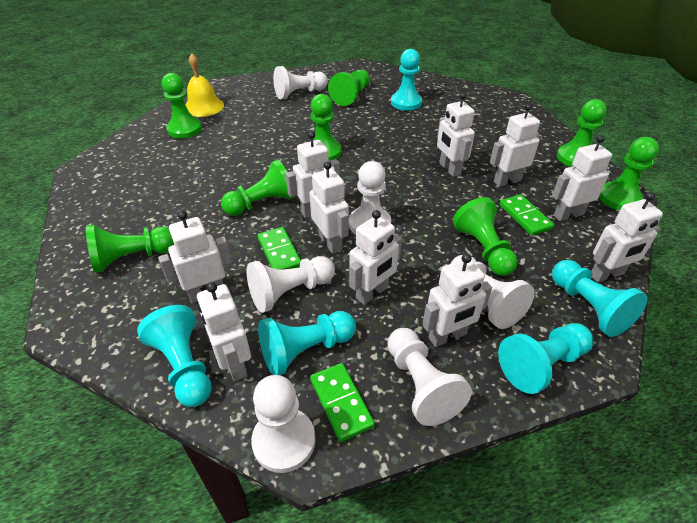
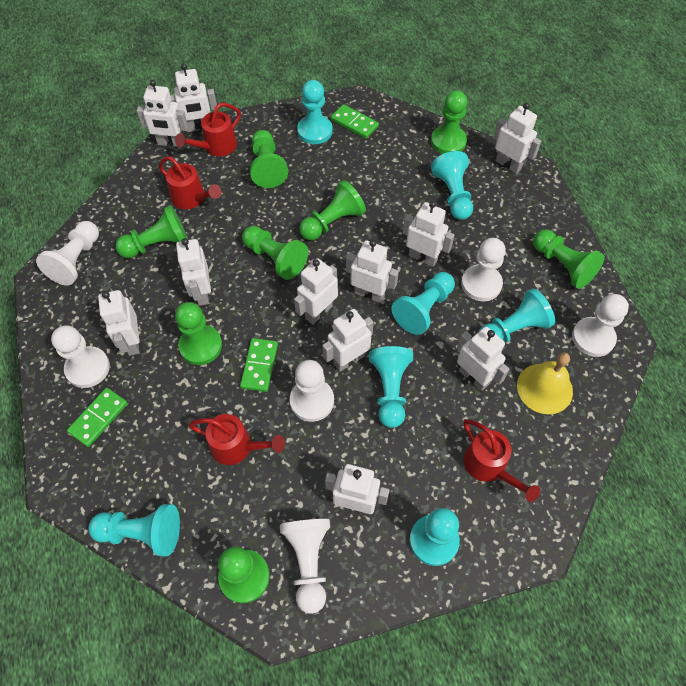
red watering can: 0 -> 4
turquoise pawn: 5 -> 7
white robot: 10 -> 11

